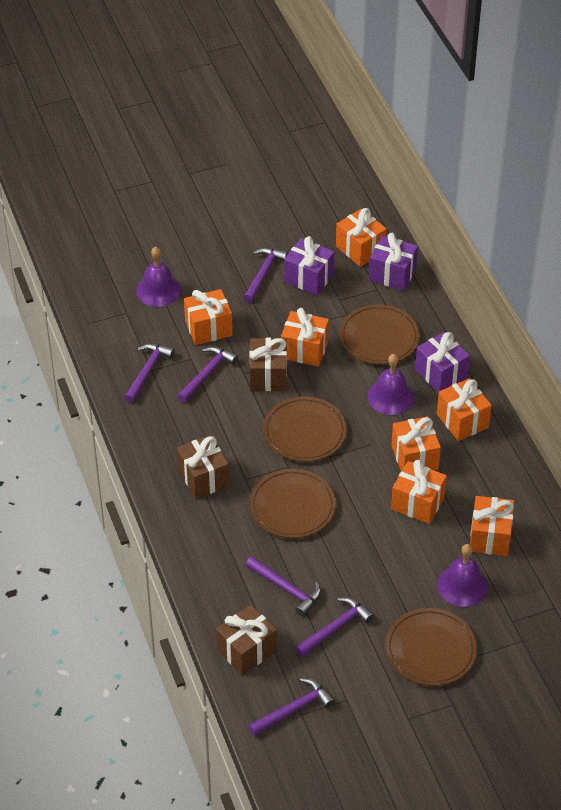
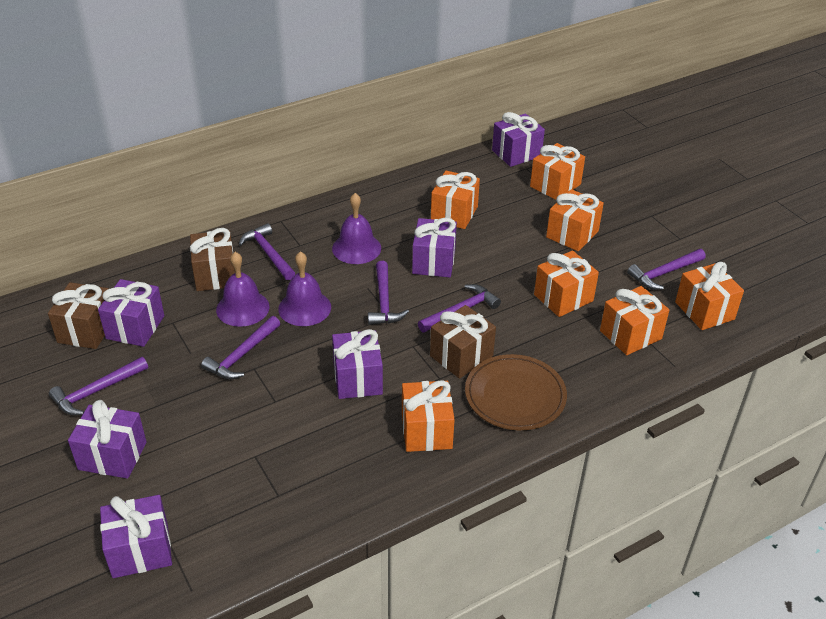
brown plate: 4 -> 1
purple gift: 3 -> 6

